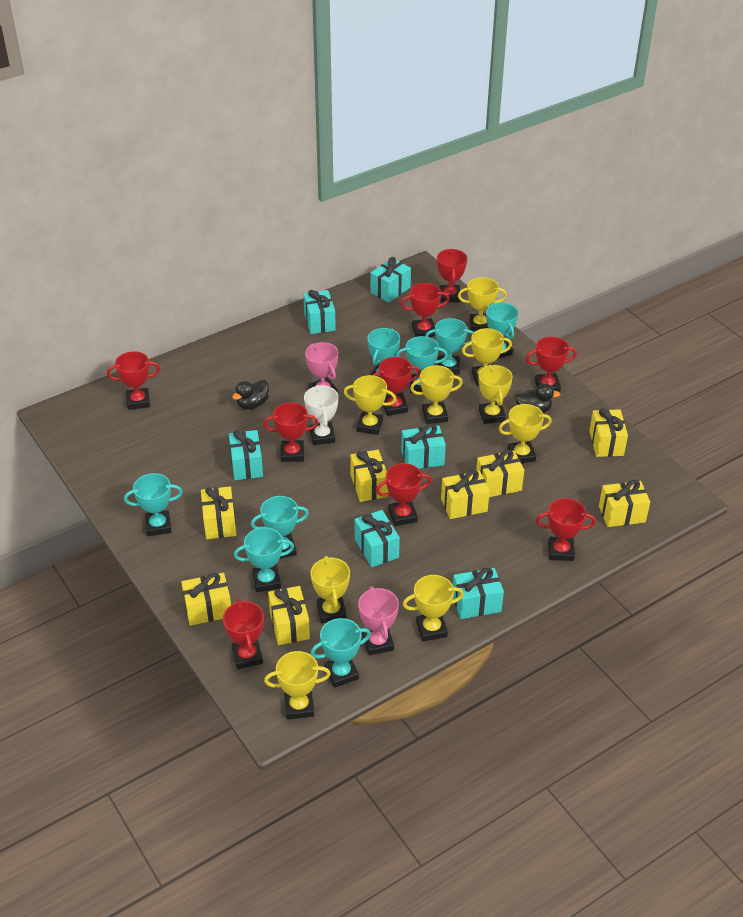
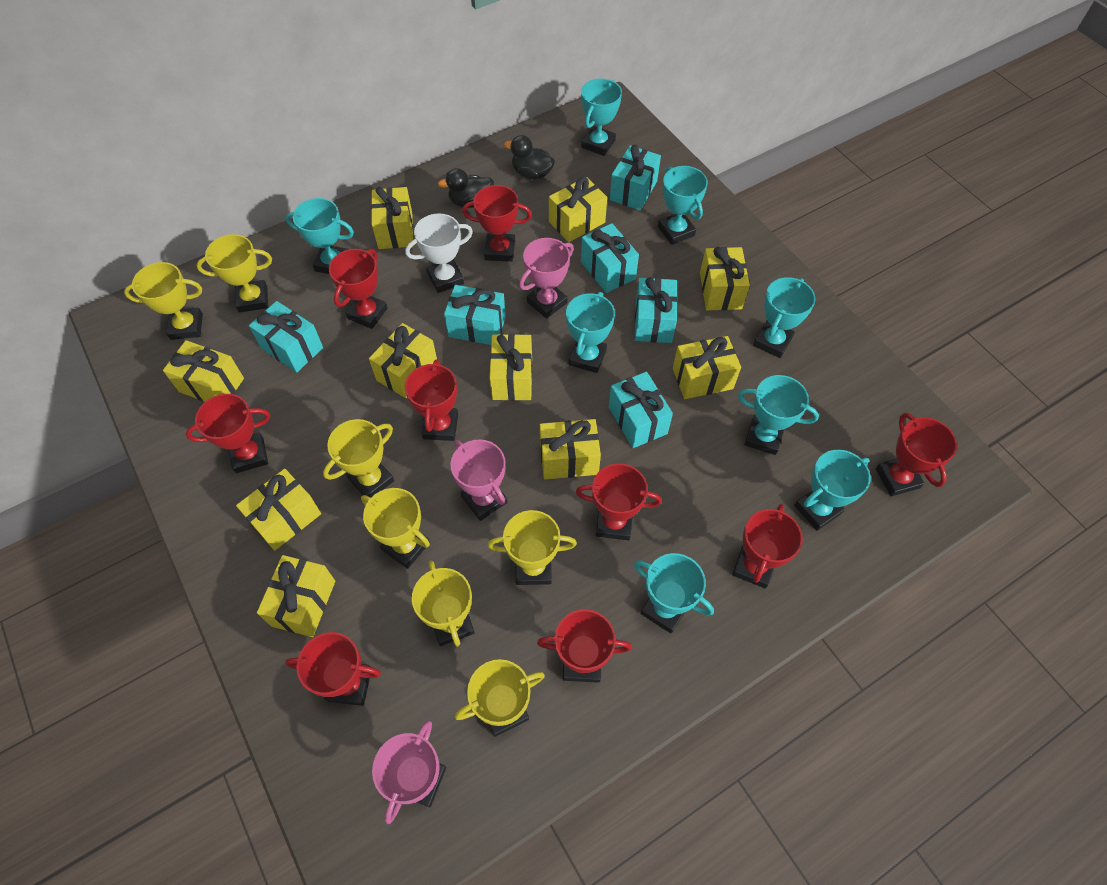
pink trophy: 2 -> 3
yellow gift: 8 -> 10
yellow trophy: 9 -> 7

